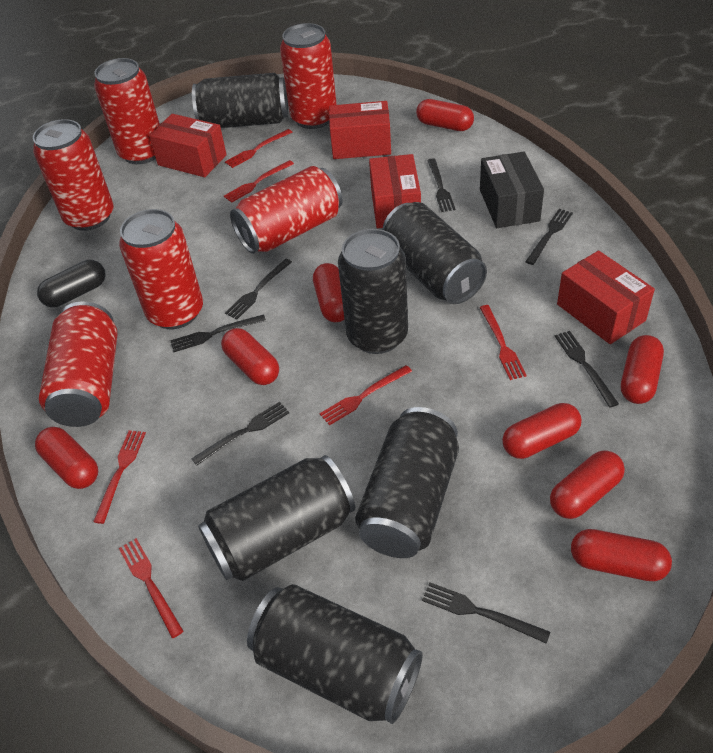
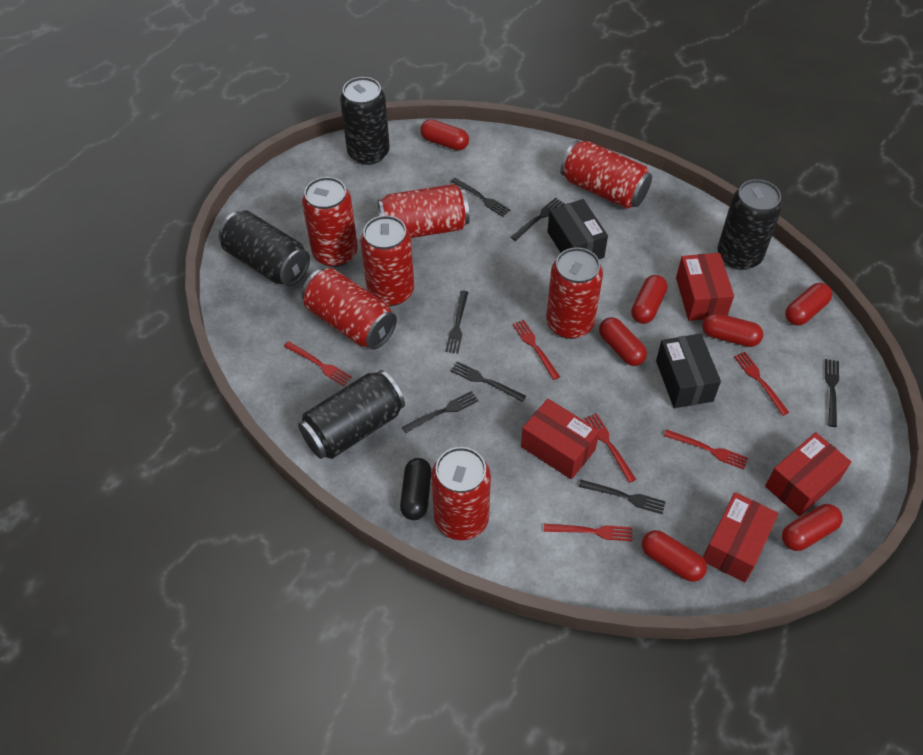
black box: 1 -> 2
black can: 6 -> 4
red can: 6 -> 7
red capsule: 8 -> 7

